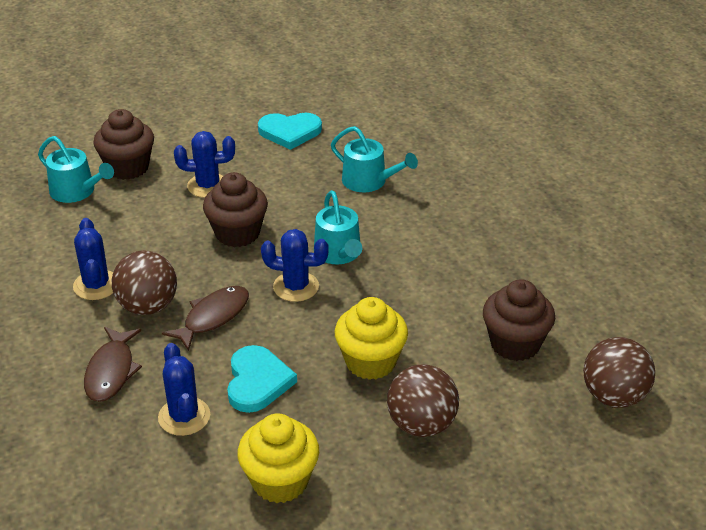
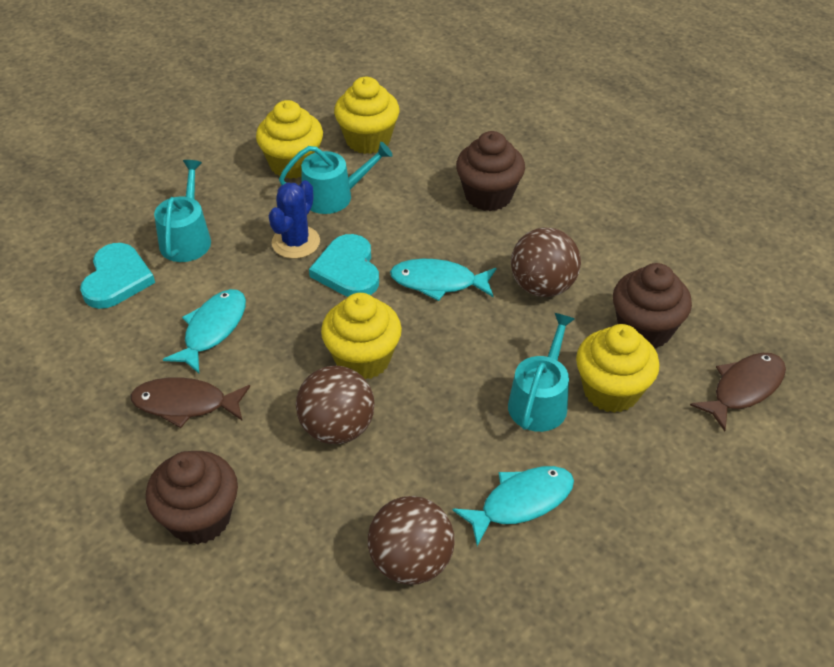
blue cactus: 4 -> 1
turquoise fish: 0 -> 3
yellow cupcake: 2 -> 4

